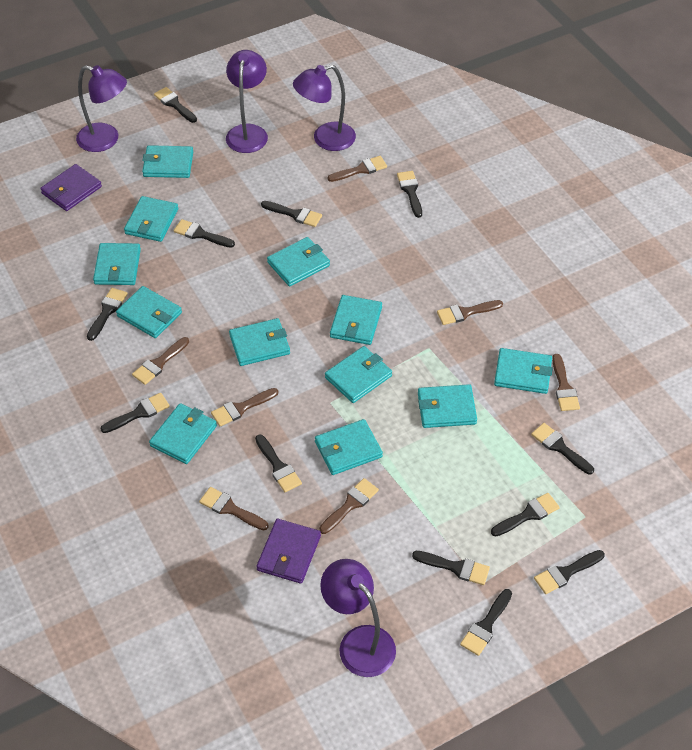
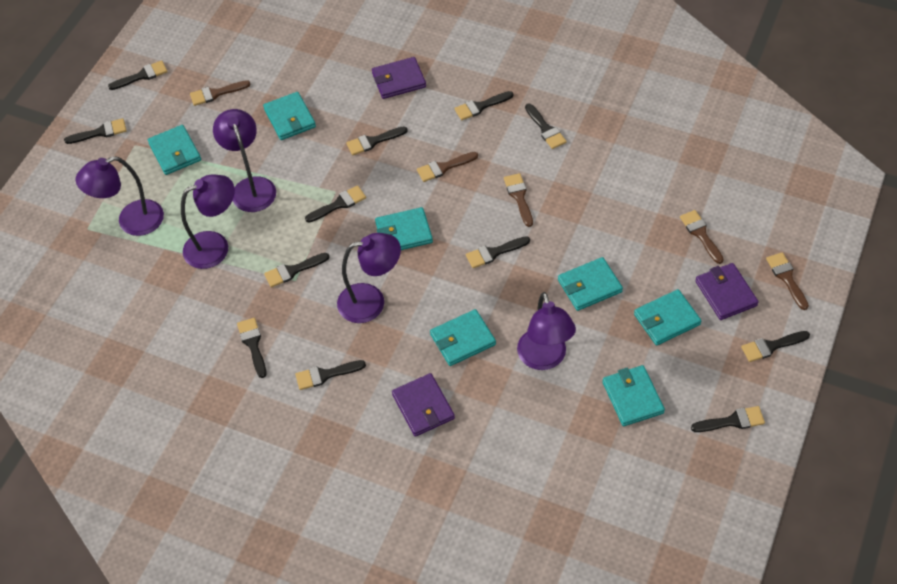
brown brush: 7 -> 5
purple lamp: 4 -> 5
purple wallet: 2 -> 3
turquoise wallet: 12 -> 7

